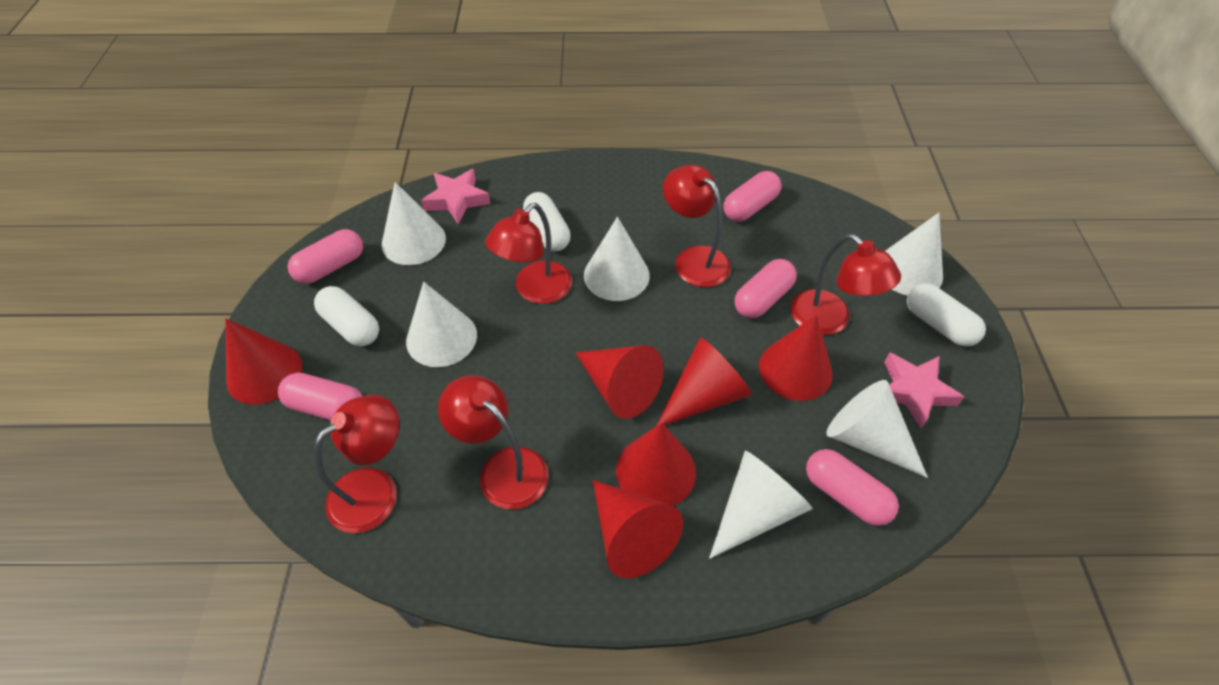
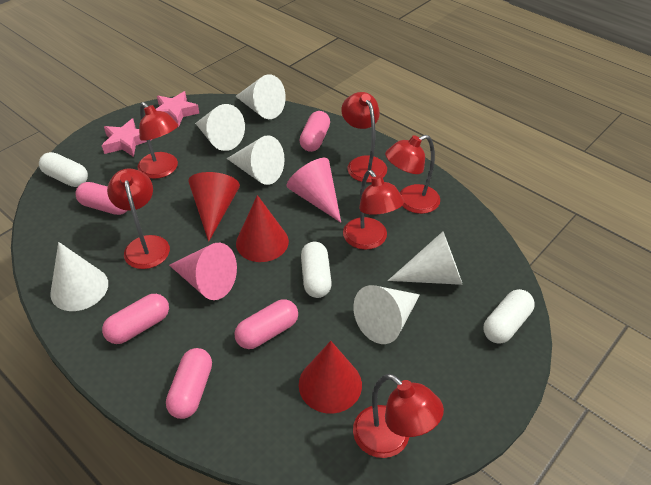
pink cone: 0 -> 2
red cone: 6 -> 3
red lamp: 5 -> 6

